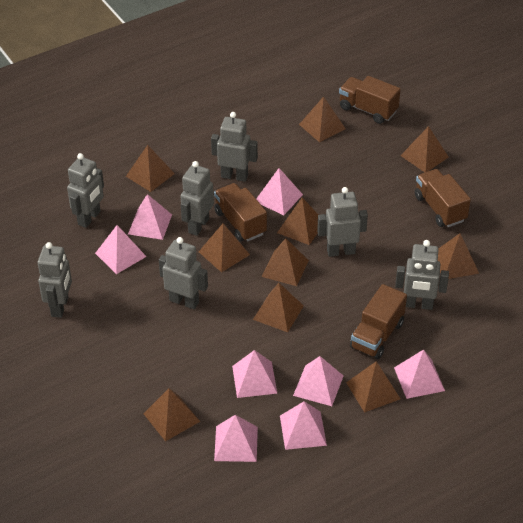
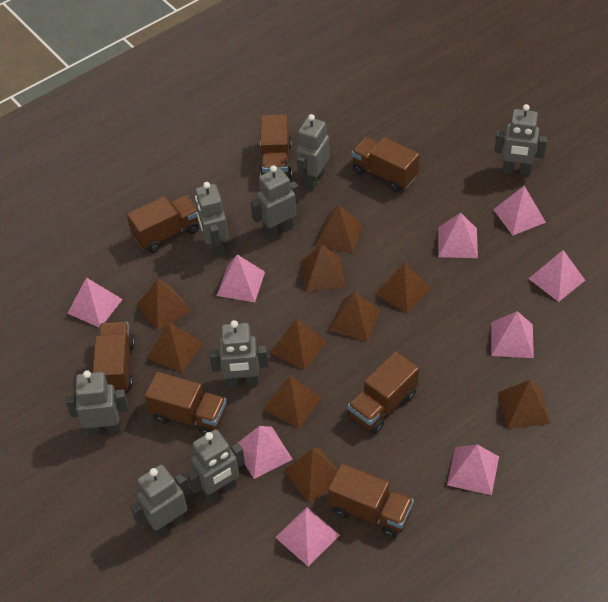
brown truck: 4 -> 7
grey robot: 7 -> 8
pink pyramid: 8 -> 9

